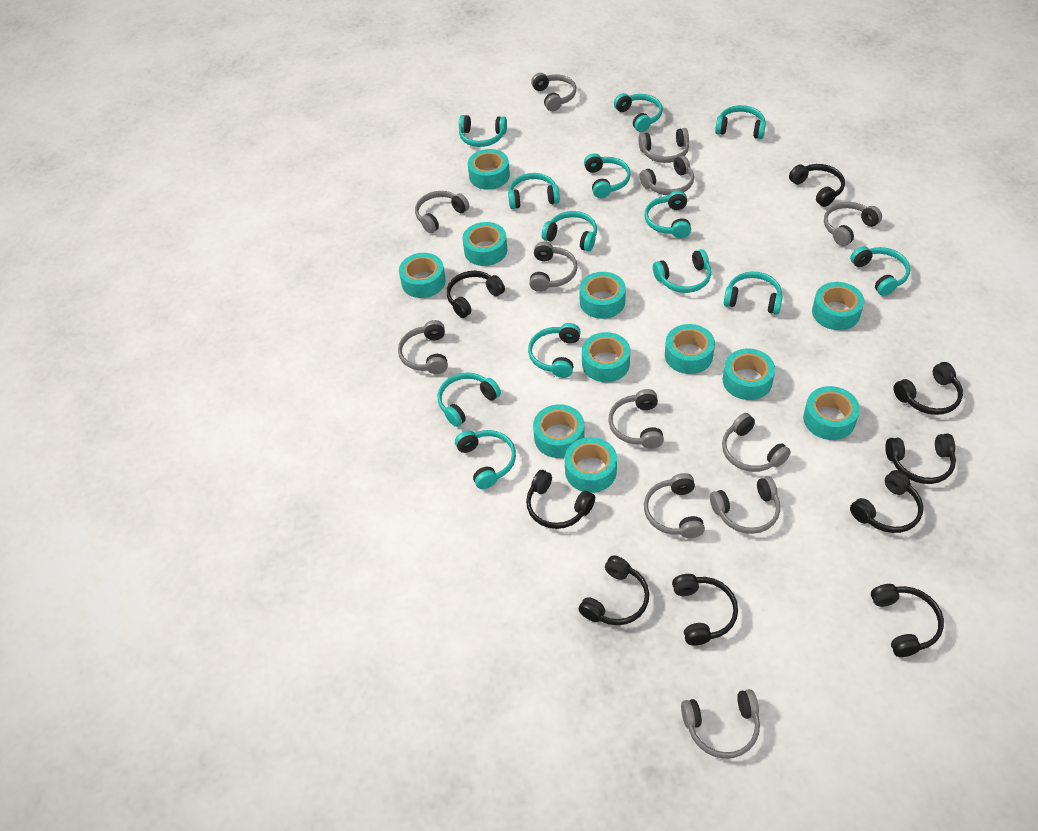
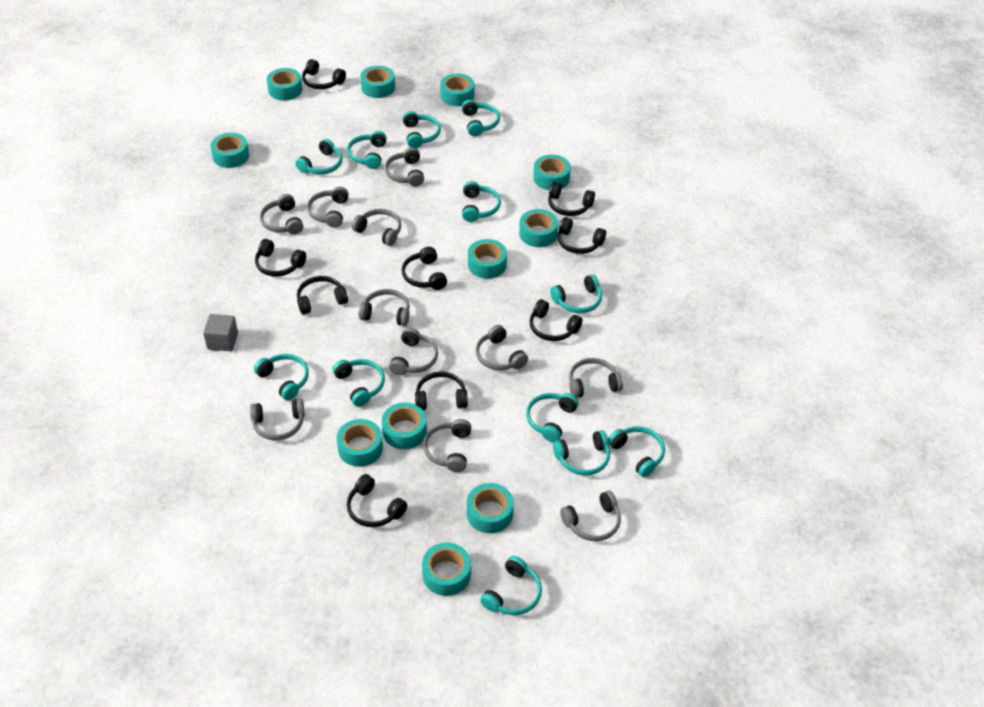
grey cube: 0 -> 1
grey headphones: 12 -> 11
turquoise headphones: 13 -> 12

